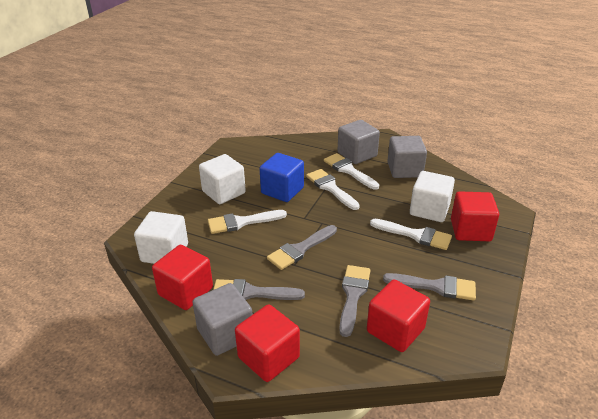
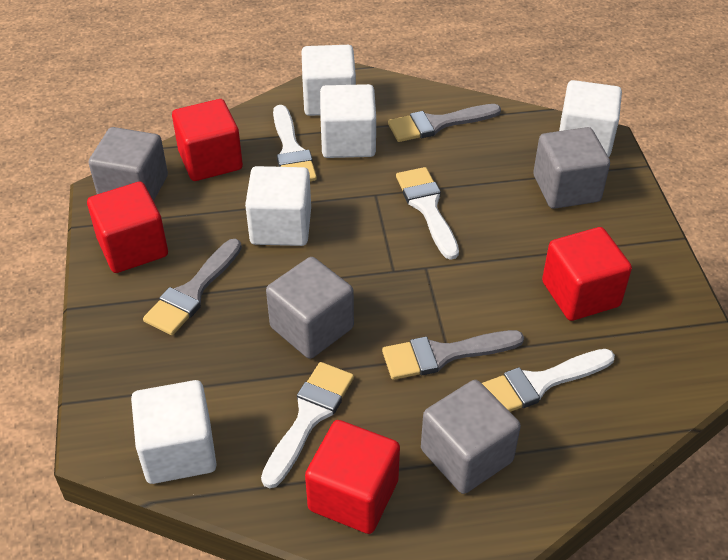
blue cube: 1 -> 0
grey brush: 4 -> 3
grey cube: 3 -> 4
white cube: 3 -> 5

